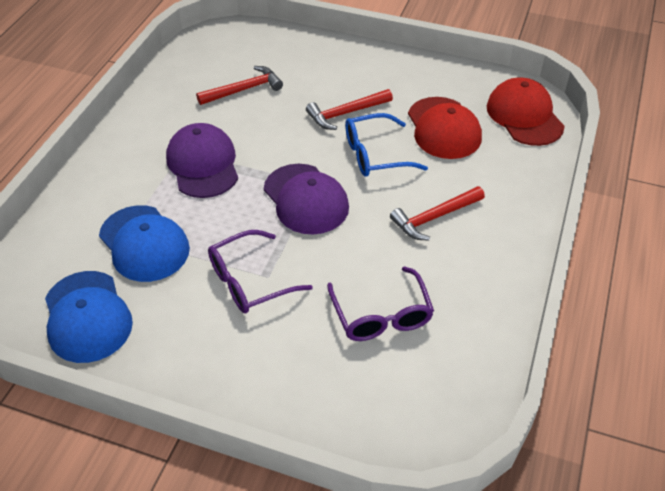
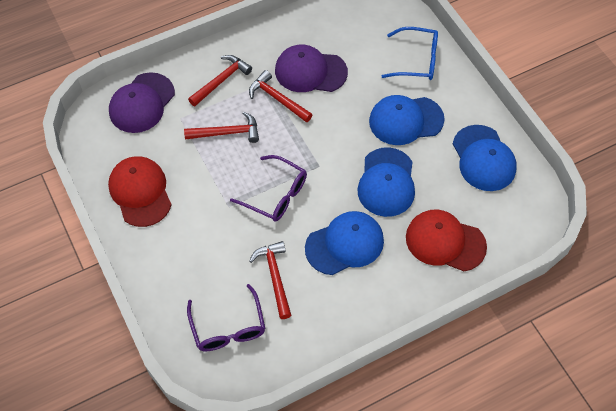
blue cap: 2 -> 4
red hammer: 3 -> 4

